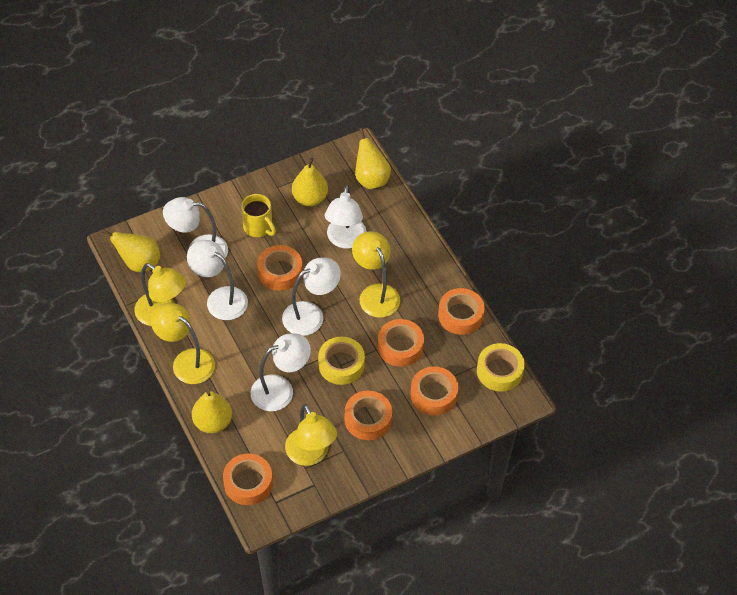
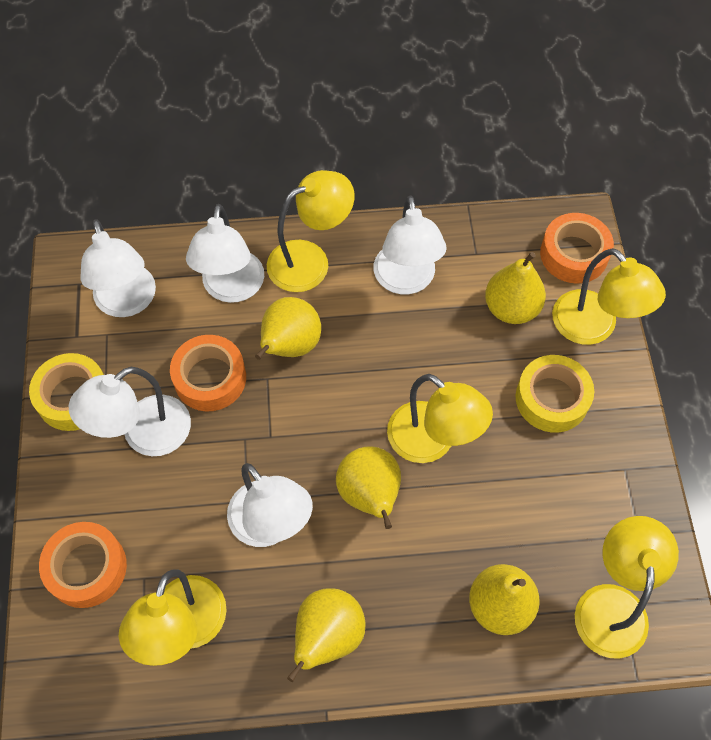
orange tape: 6 -> 3
yellow lamp: 4 -> 5
yellow mug: 1 -> 0
yellow pear: 4 -> 5

